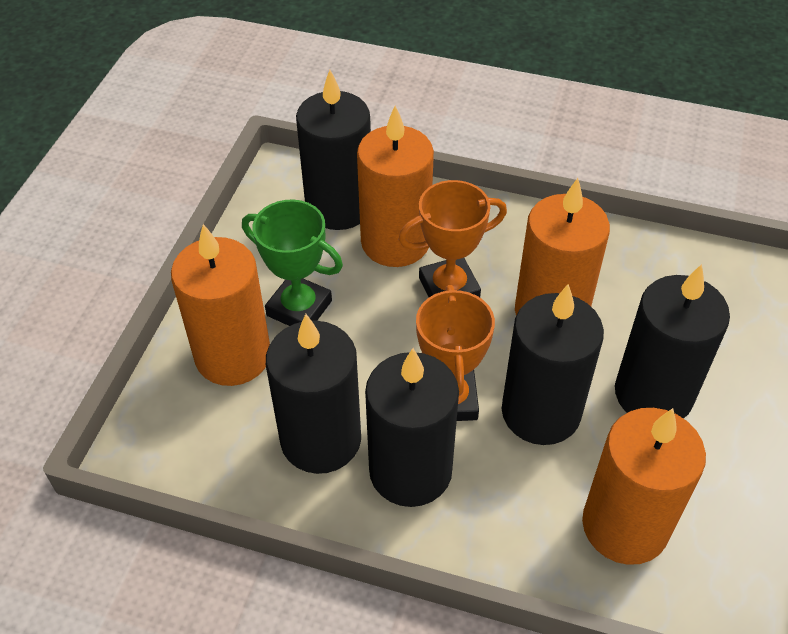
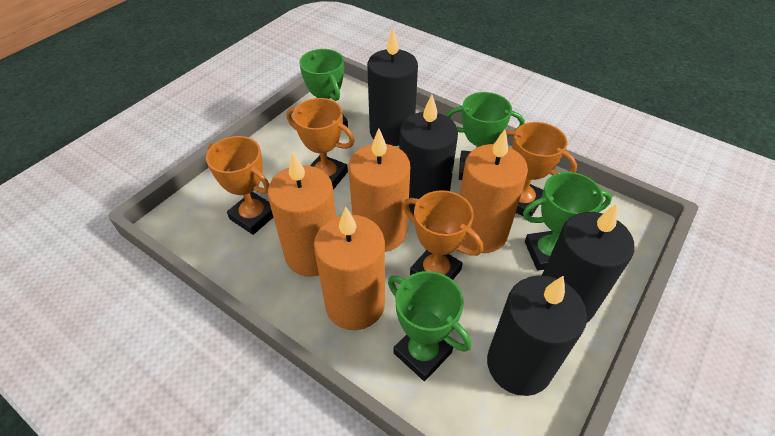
black candle: 5 -> 4
green trophy: 1 -> 4
orange trophy: 2 -> 4

